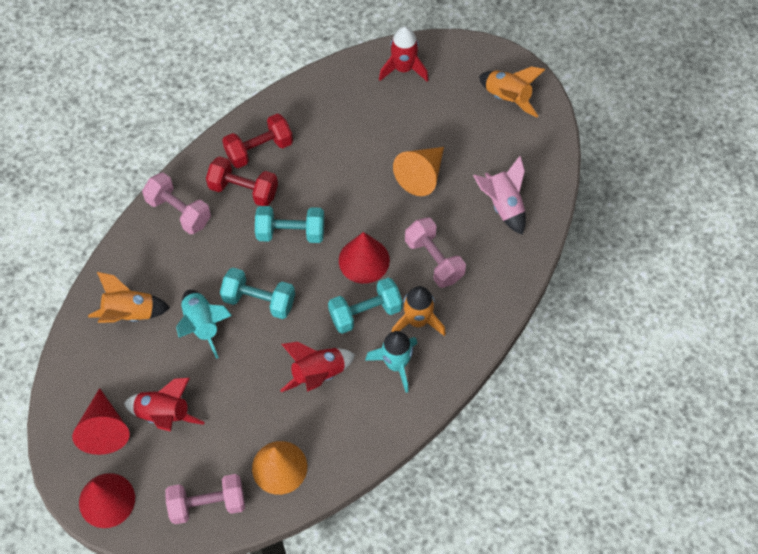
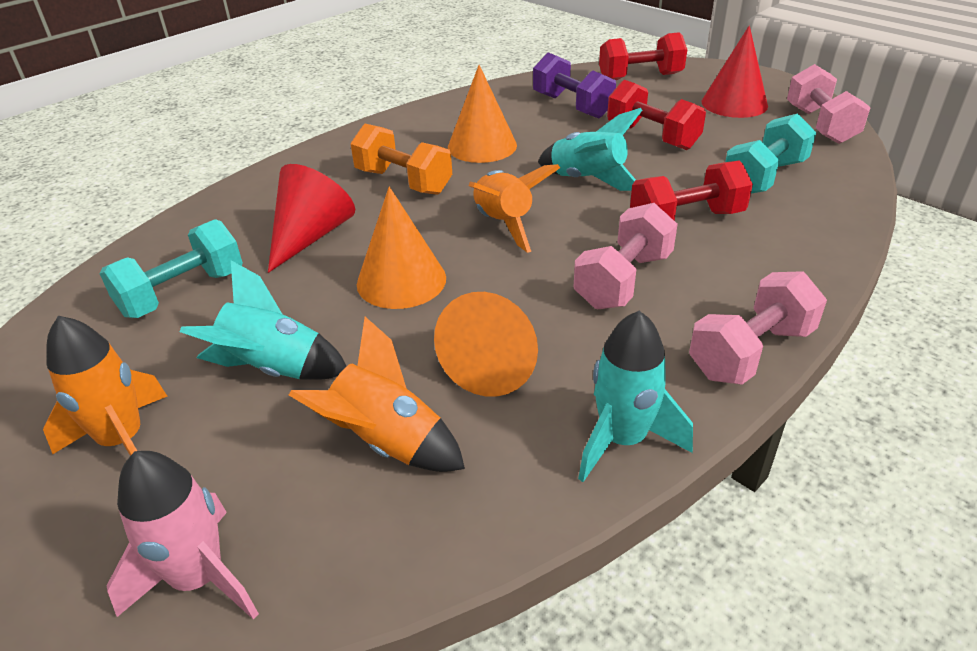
orange cone: 2 -> 3
orange dumbbell: 0 -> 1
purple dumbbell: 0 -> 1
red cone: 3 -> 2
red dumbbell: 2 -> 3
red rocket: 3 -> 0
turquoise dumbbell: 3 -> 2
turquoise rocket: 2 -> 3

